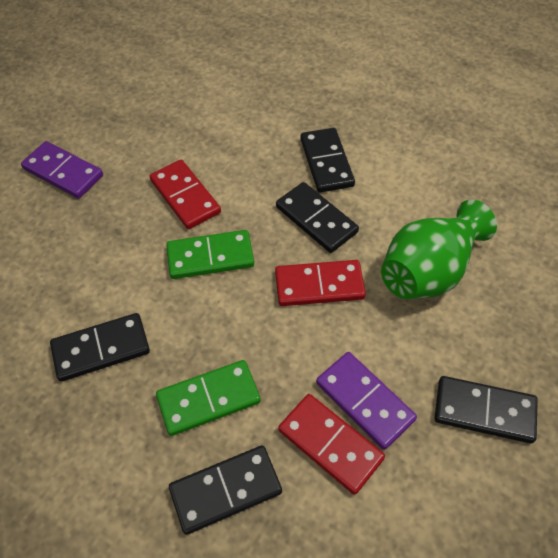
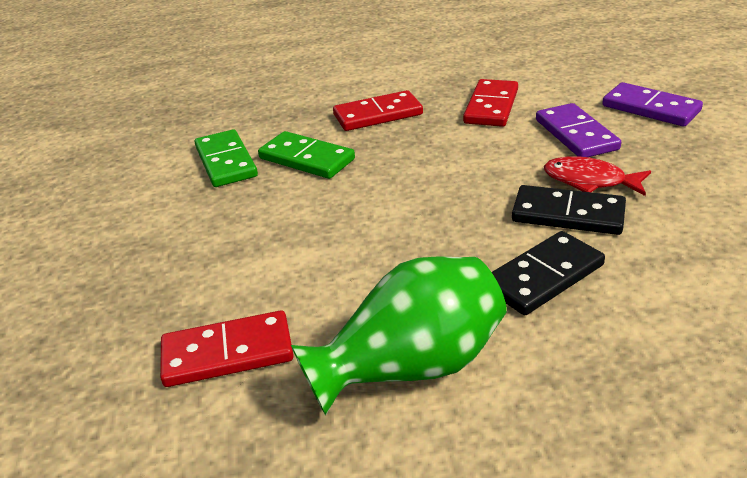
black domino: 5 -> 2
red fish: 0 -> 1

